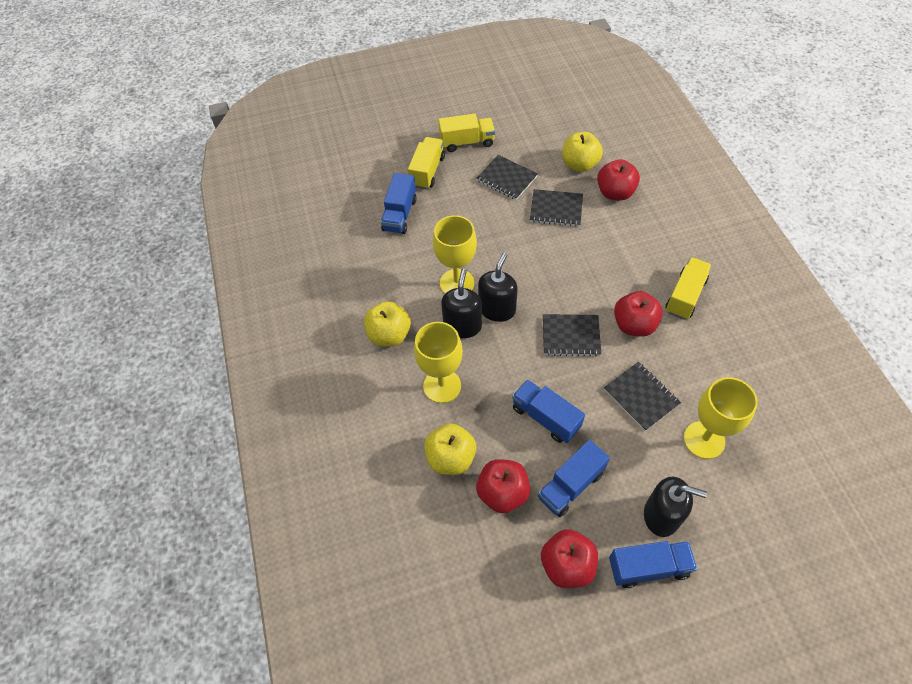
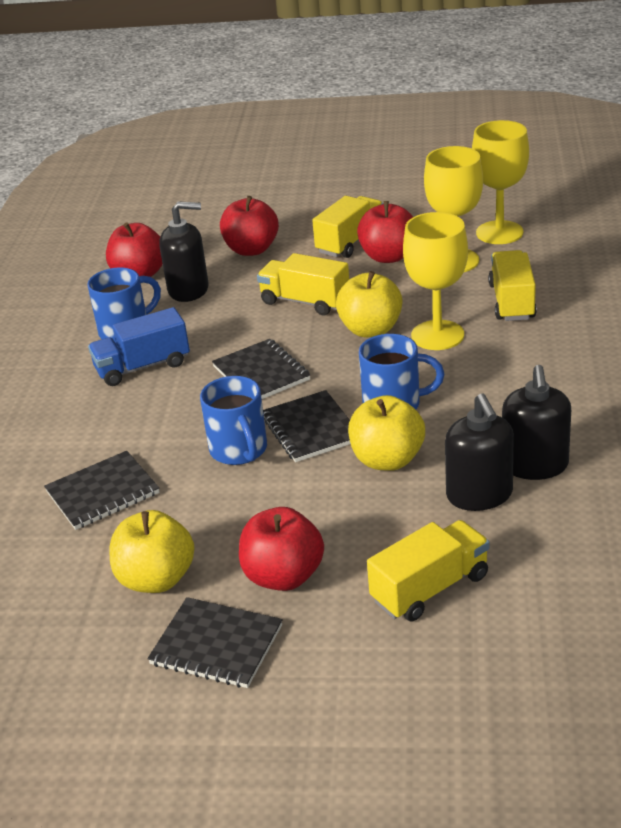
blue mug: 0 -> 3
blue truck: 4 -> 1
yellow truck: 3 -> 4

